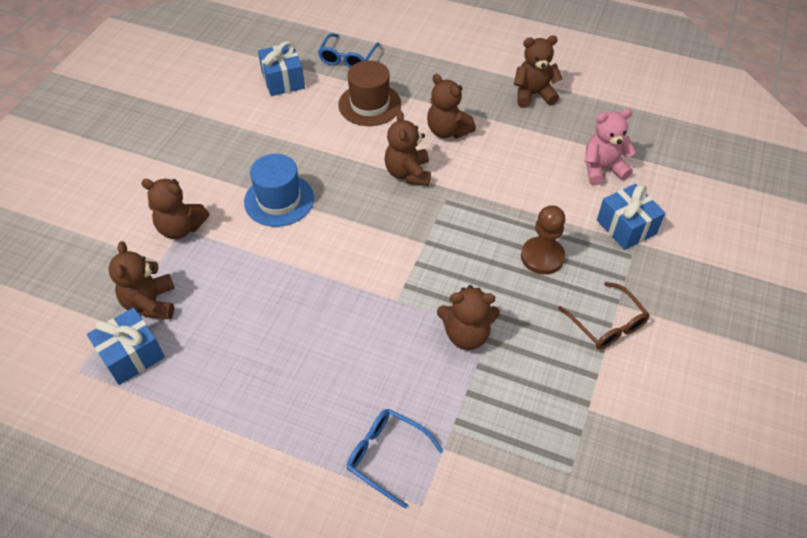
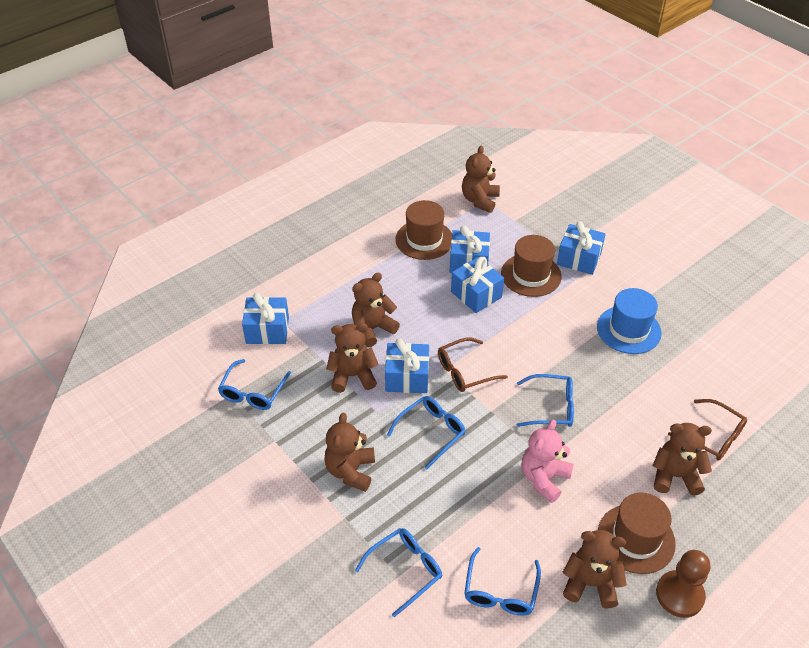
blue gift: 3 -> 5
blue glasses: 2 -> 5
brown glasses: 1 -> 2
brown hat: 1 -> 3

